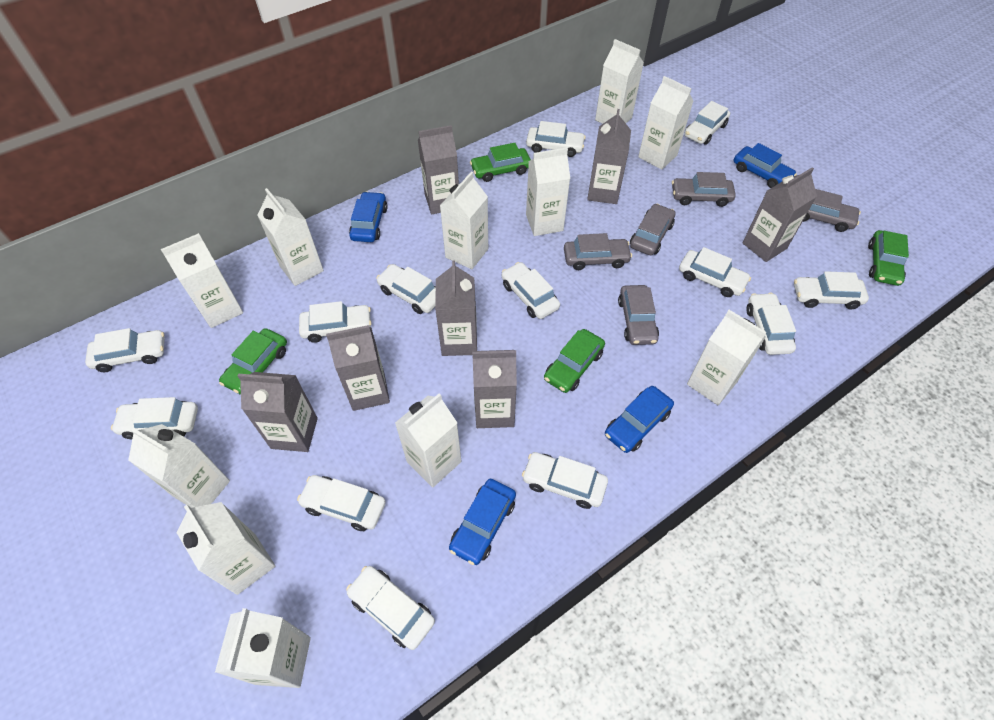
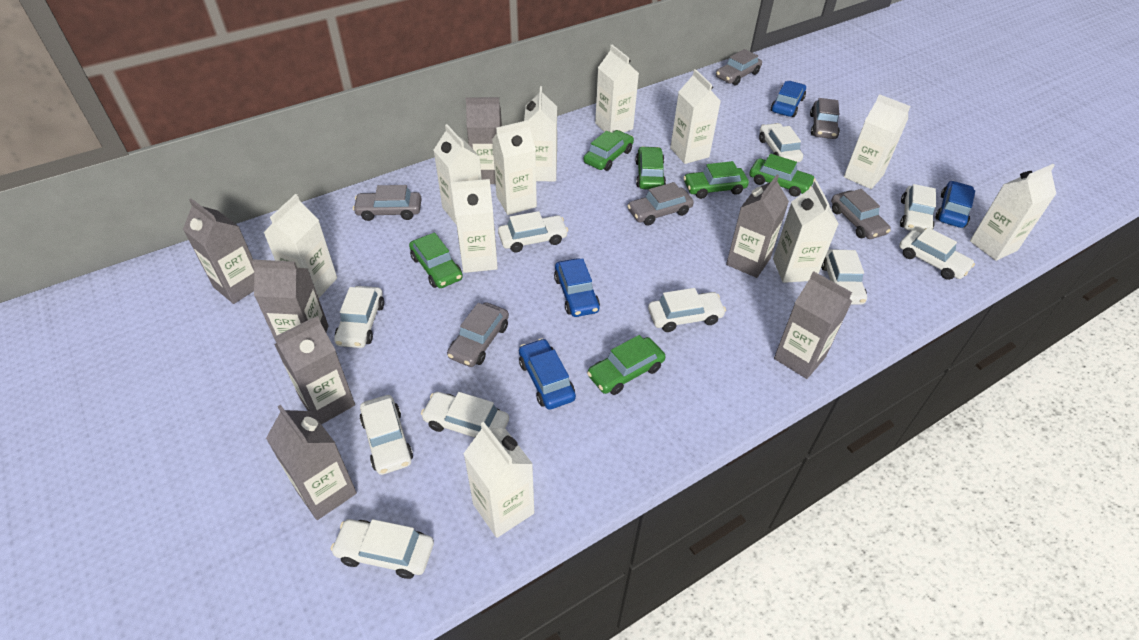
green car: 4 -> 6
grey car: 5 -> 6
white car: 13 -> 10

